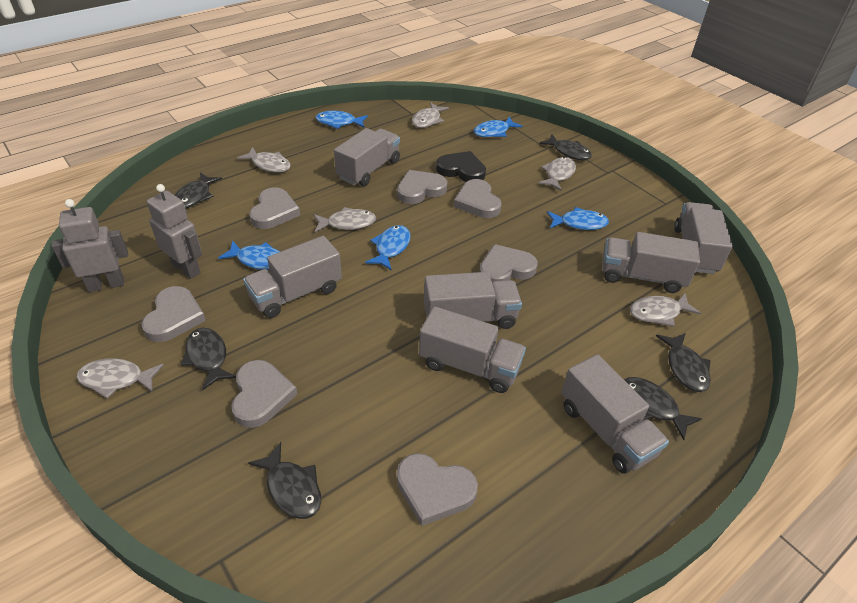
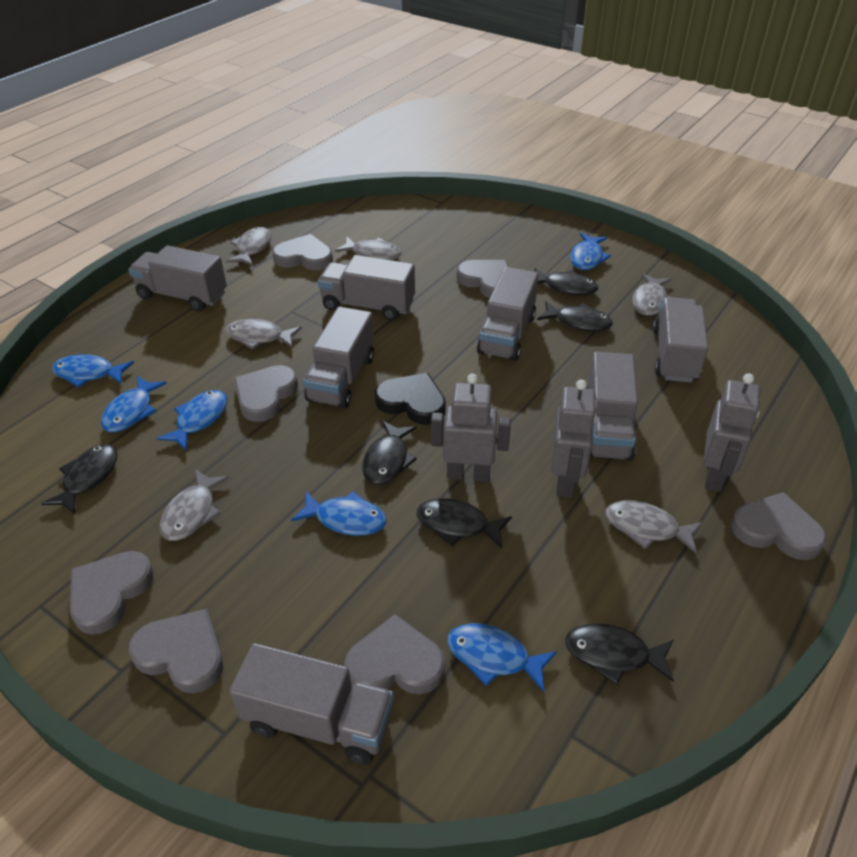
blue fish: 5 -> 6
grey robot: 2 -> 3

